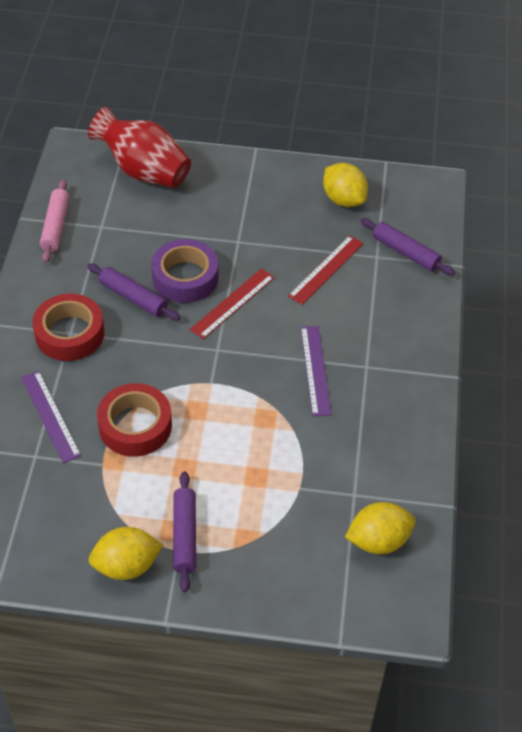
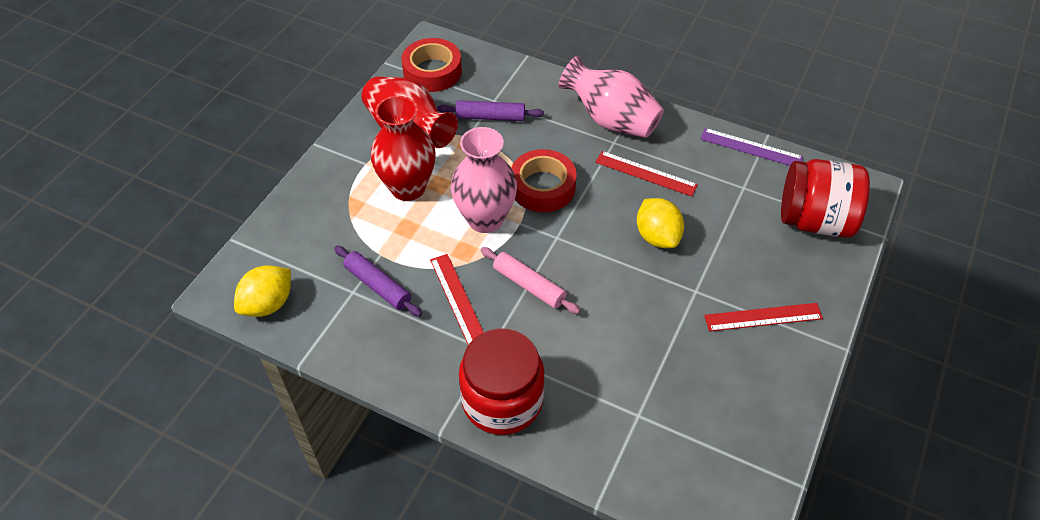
pink vase: 0 -> 2
purple rolling pin: 3 -> 2
purple ruler: 2 -> 1
purple tape: 1 -> 0
red jar: 0 -> 2
red ruler: 2 -> 3
red vase: 1 -> 2
yellow lemon: 3 -> 2

